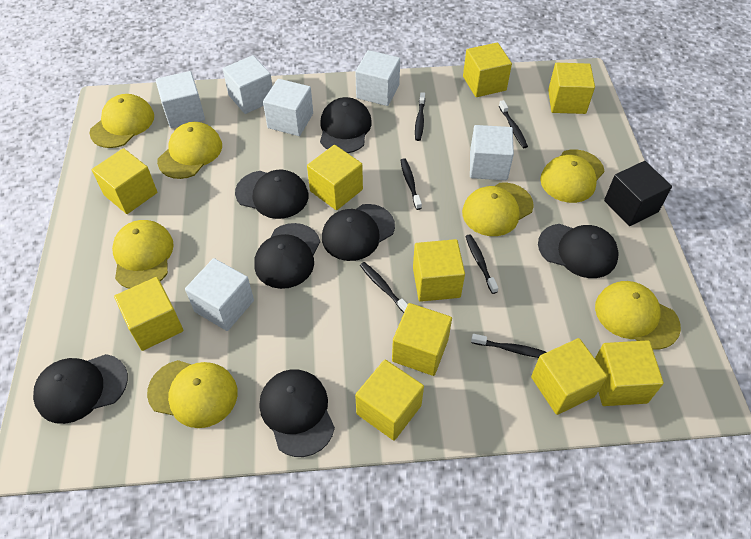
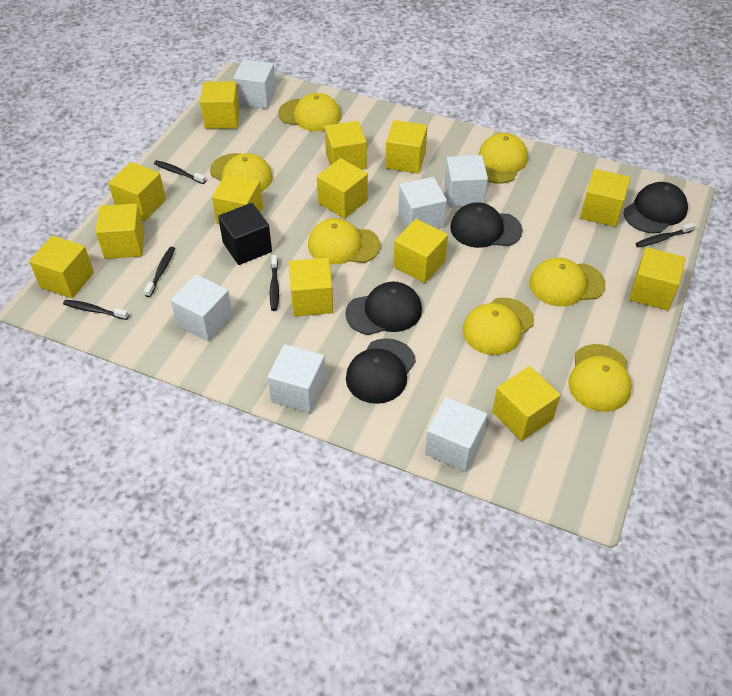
black cap: 7 -> 4
black toothbrush: 6 -> 5
yellow cube: 10 -> 13

